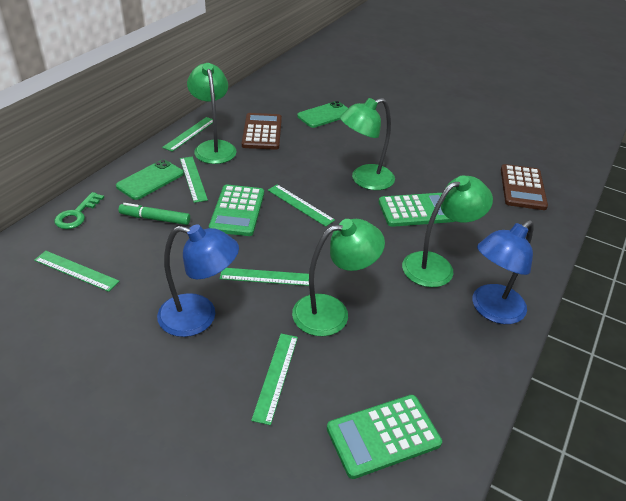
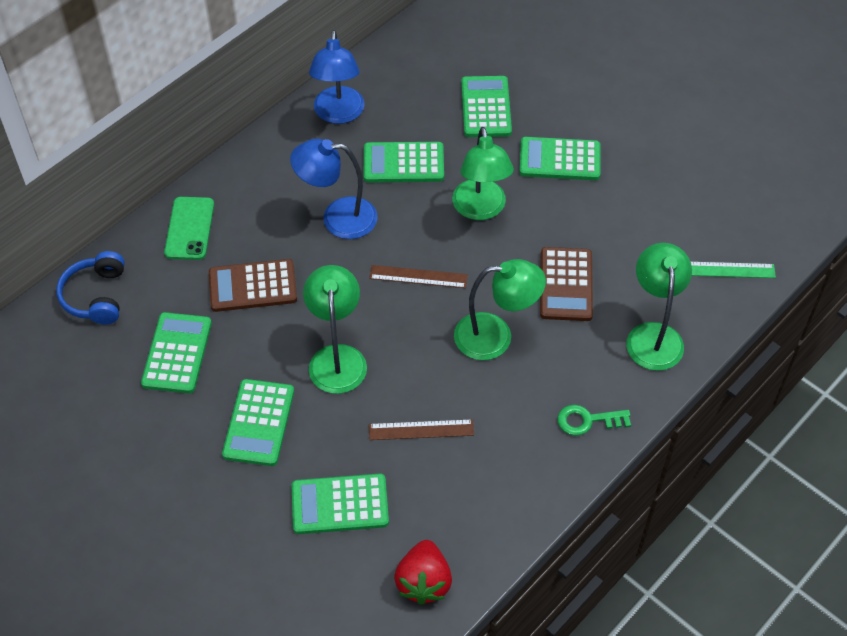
blue headphones: 0 -> 1
brown ruler: 0 -> 2
green calculator: 3 -> 6
green marker: 1 -> 0
green phone: 2 -> 1
green ruler: 6 -> 1
red strawberry: 0 -> 1

